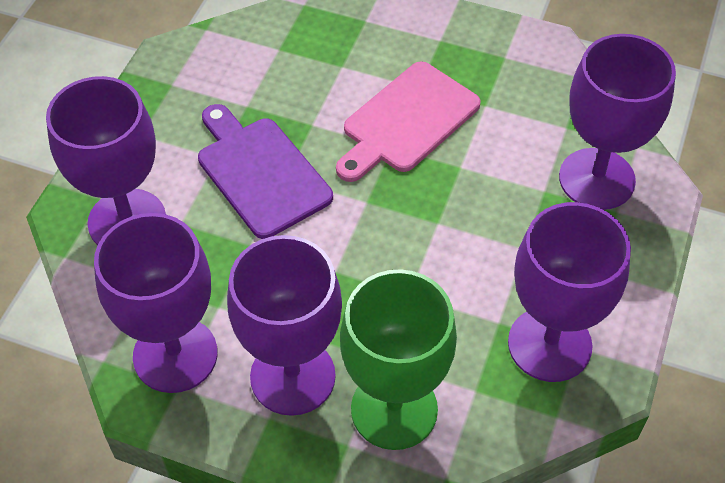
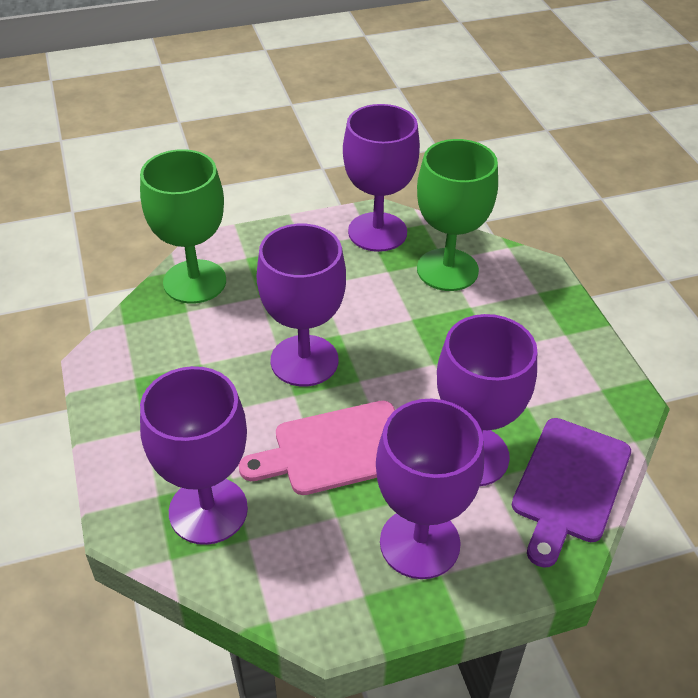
green goblet: 1 -> 2

